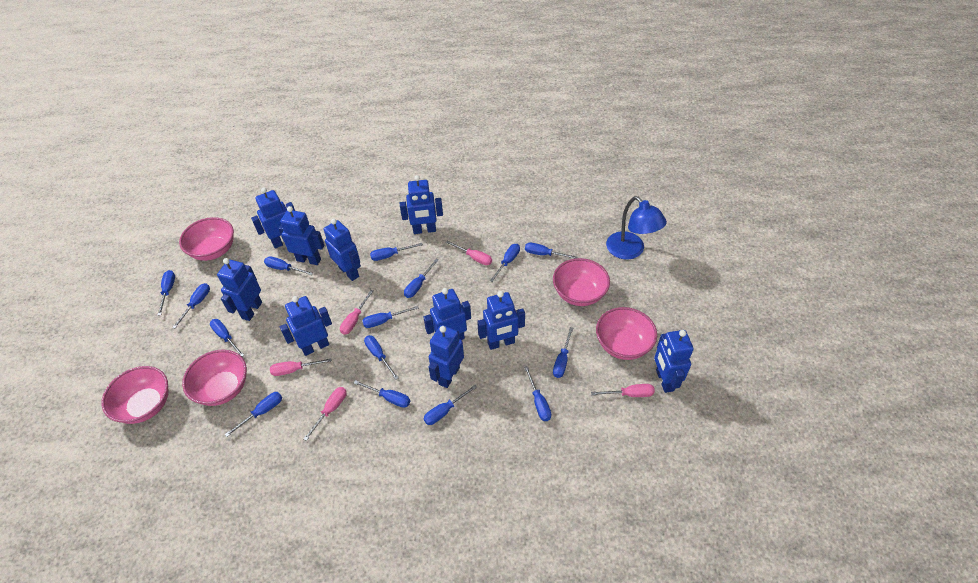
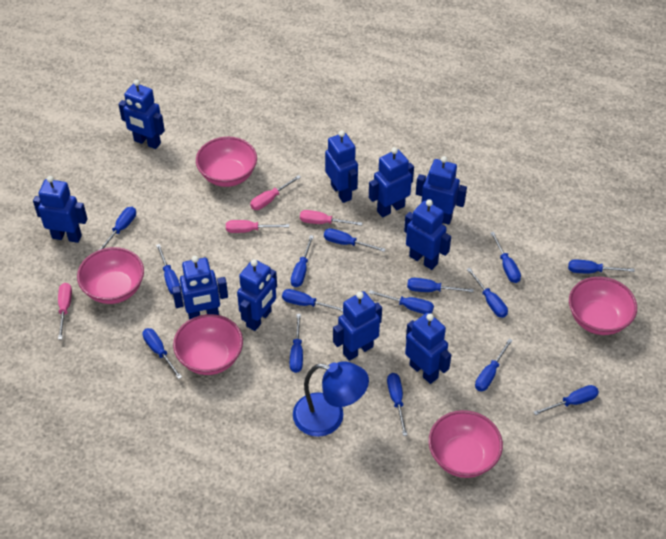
pink screwdriver: 5 -> 4

